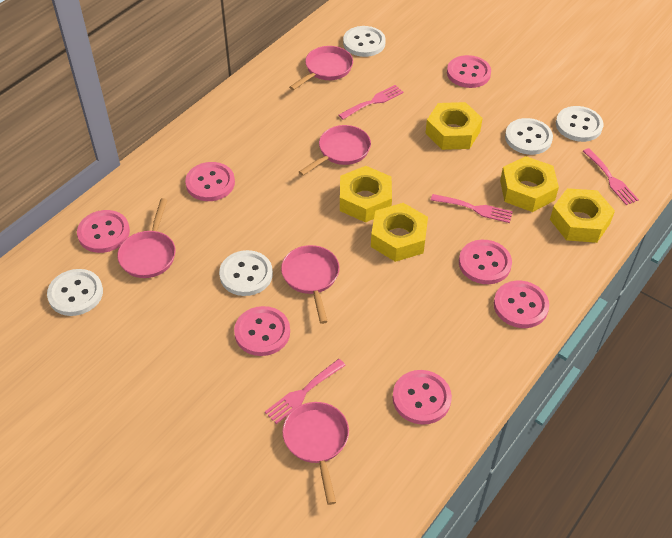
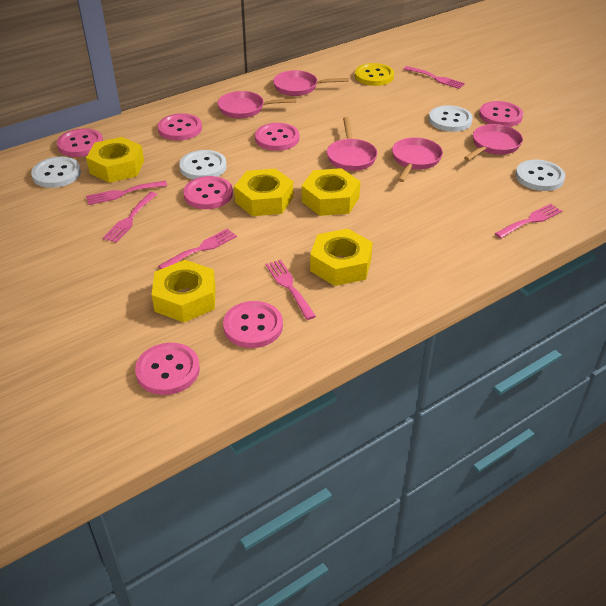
pink fork: 4 -> 6
white button: 5 -> 4
yellow button: 0 -> 1

